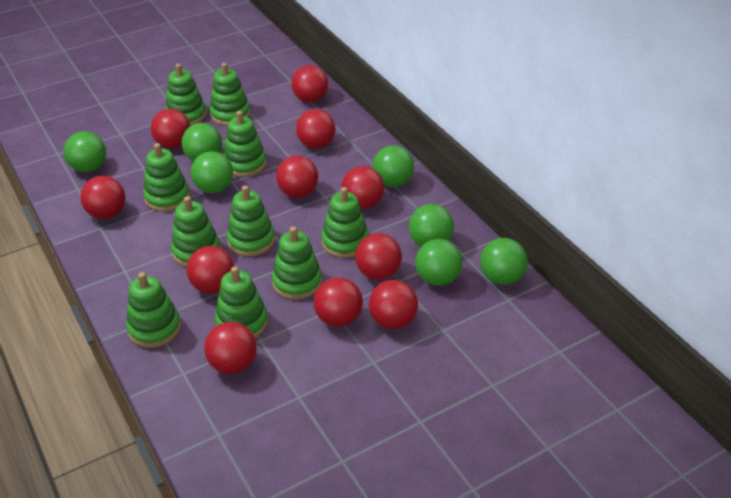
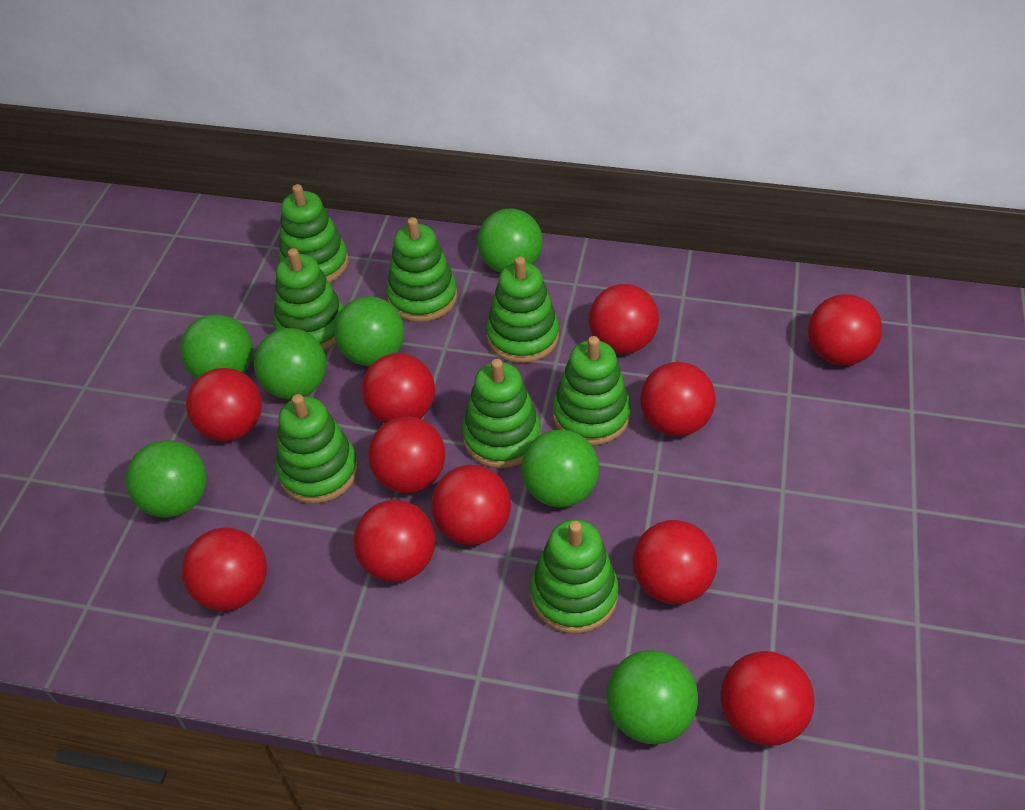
green stacking toy: 10 -> 8

